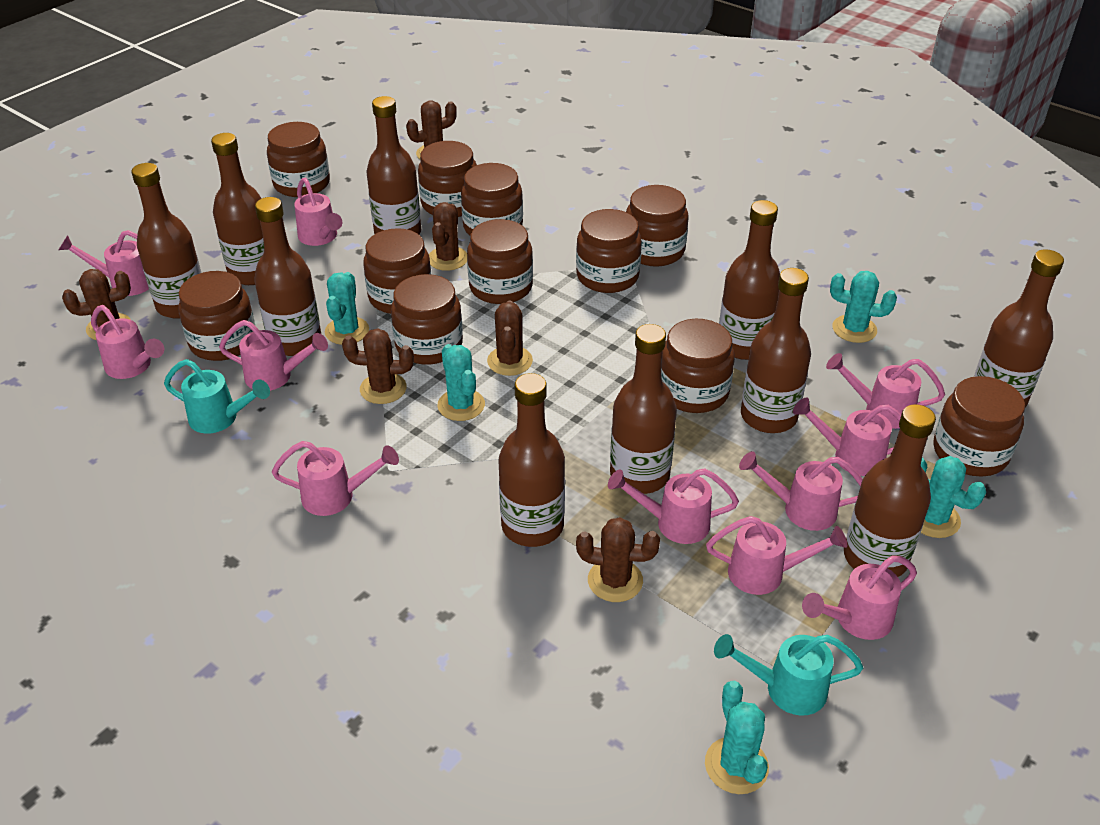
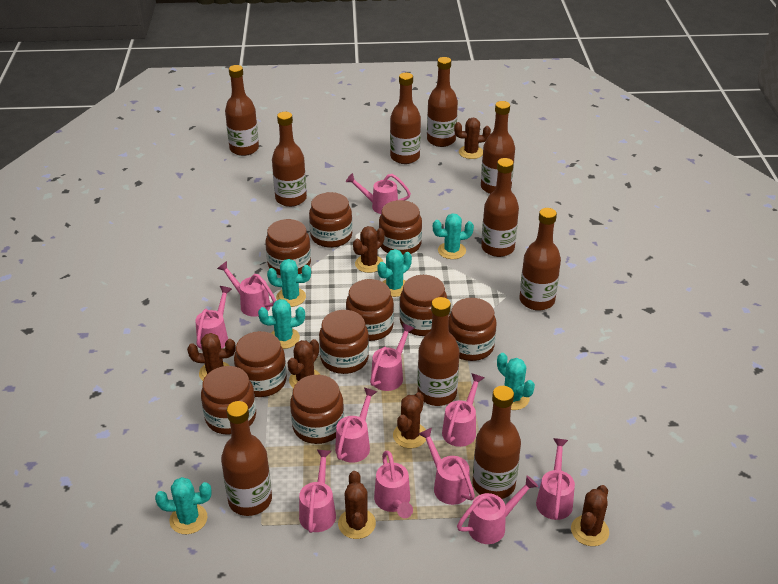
brown cactus: 6 -> 7
brown jar: 11 -> 10
turquoise cactus: 5 -> 6
turquoise watering can: 2 -> 0

